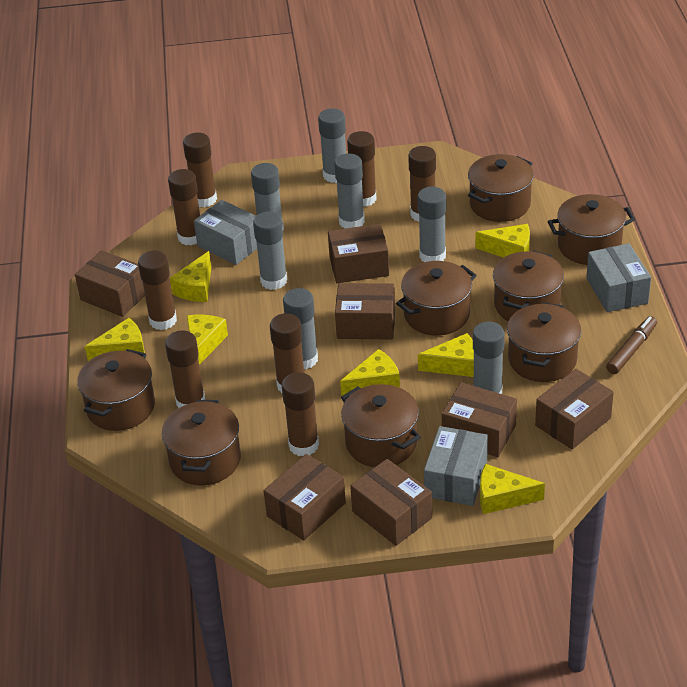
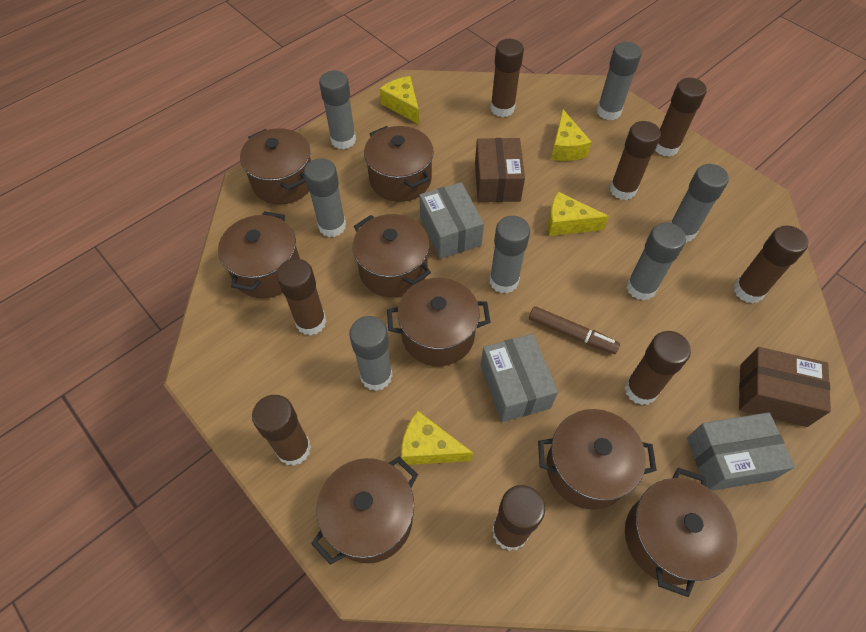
brown box: 7 -> 2
yellow cheese: 7 -> 4

